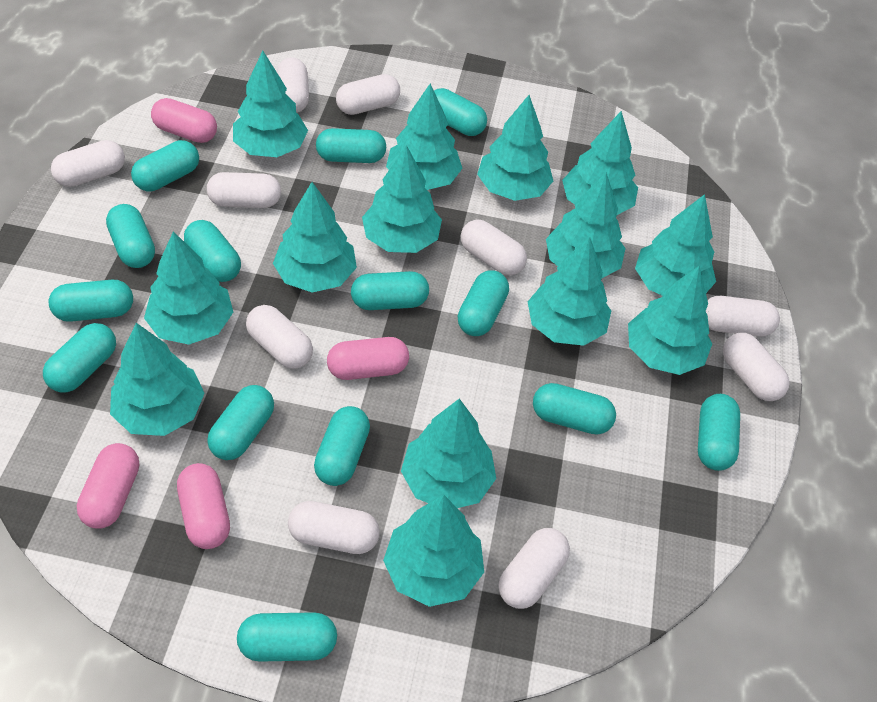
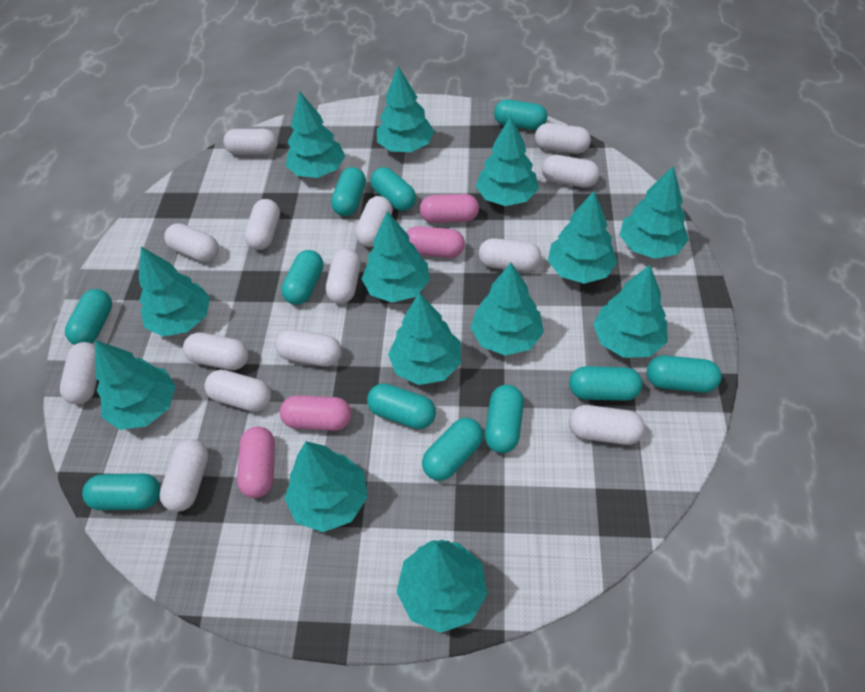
turquoise capsule: 14 -> 11
turquoise tree: 14 -> 13
white capsule: 10 -> 14

